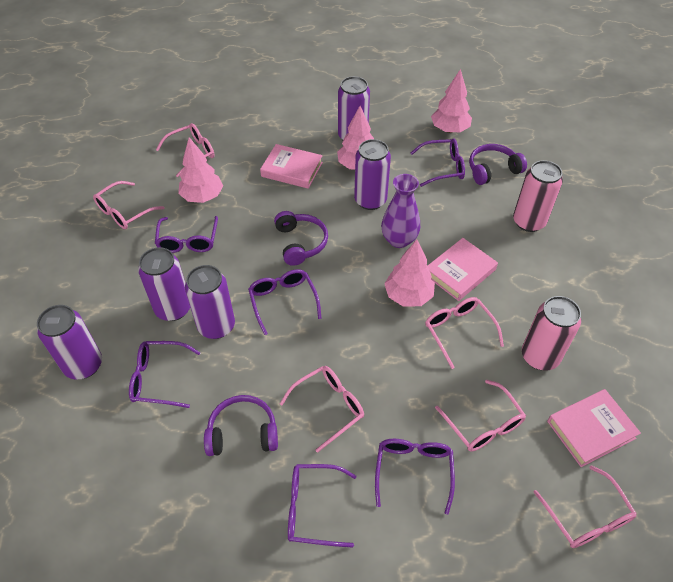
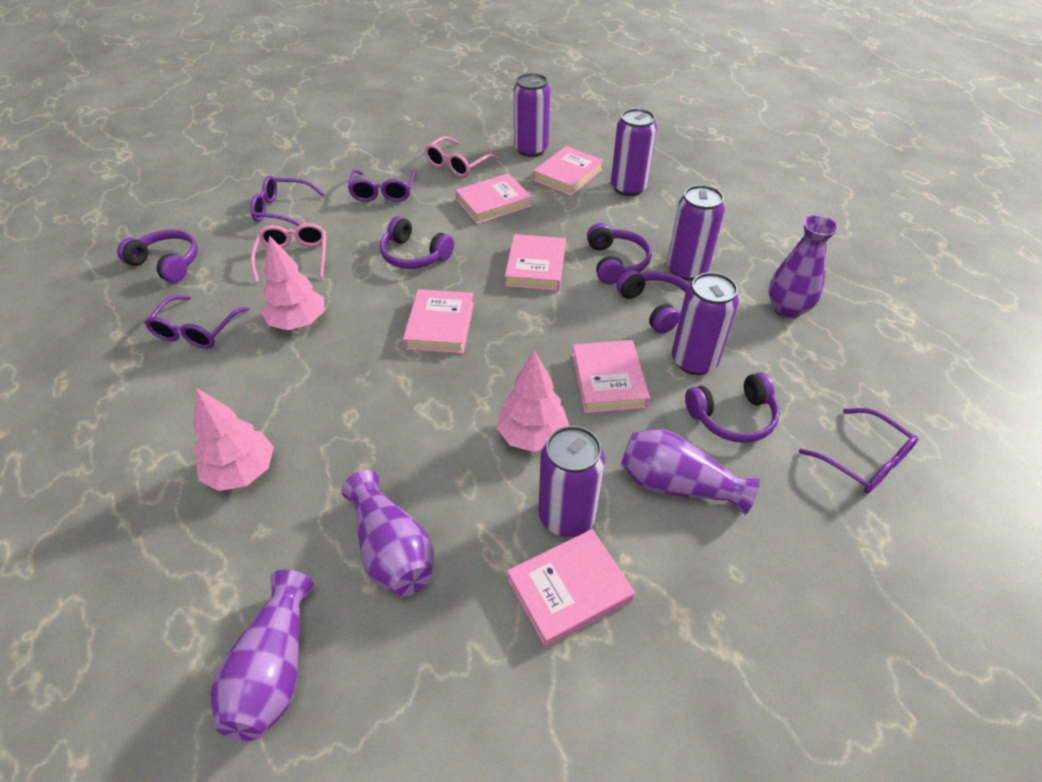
pink book: 3 -> 6
pink can: 2 -> 0
pink glasses: 6 -> 2
pink tree: 4 -> 3
purple glasses: 6 -> 4
purple headphones: 3 -> 5
purple vase: 1 -> 4

